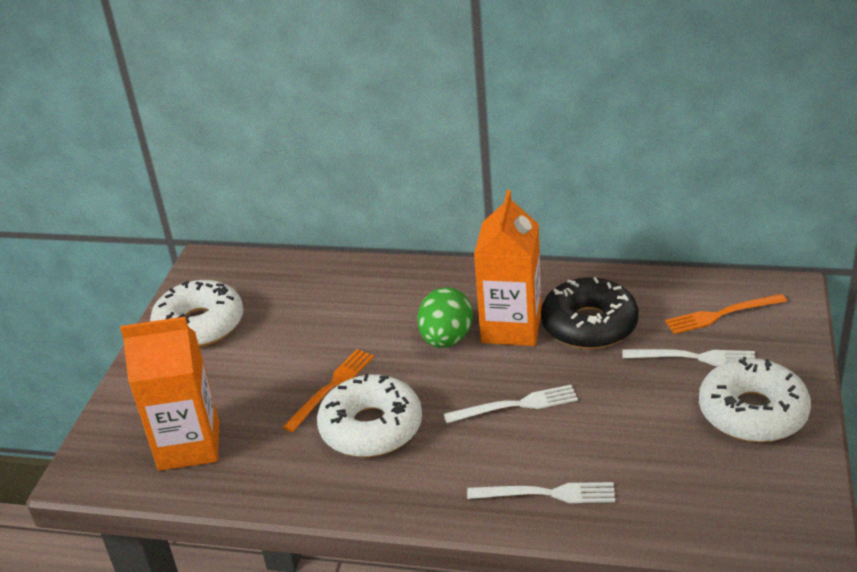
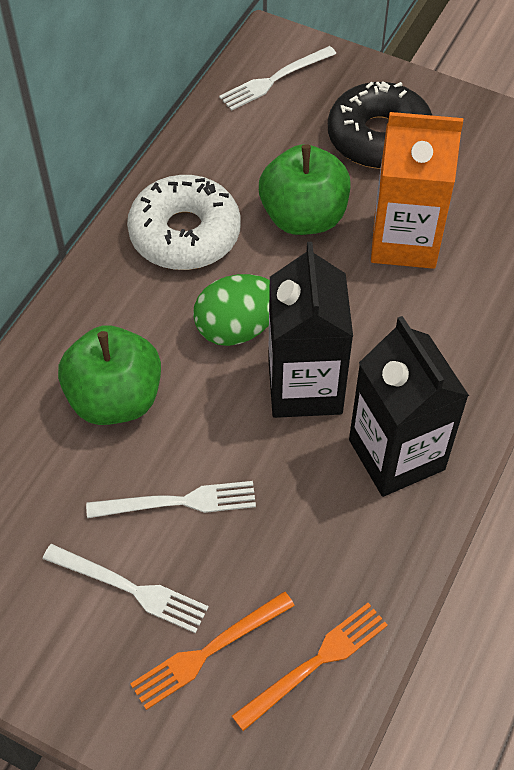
black carton: 0 -> 2
green apple: 0 -> 2
orange carton: 2 -> 1
white donut: 3 -> 1

